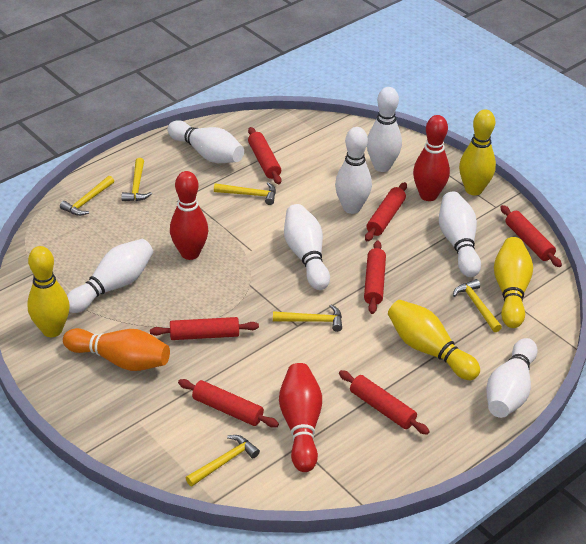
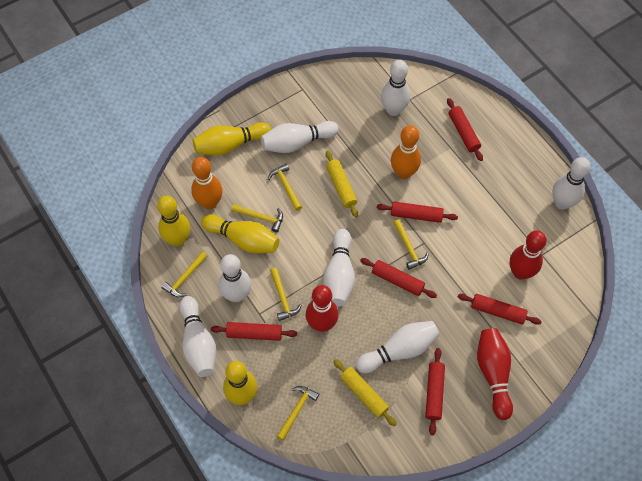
orange bowling pin: 1 -> 2
red rolling pin: 7 -> 6
yellow rolling pin: 0 -> 2

